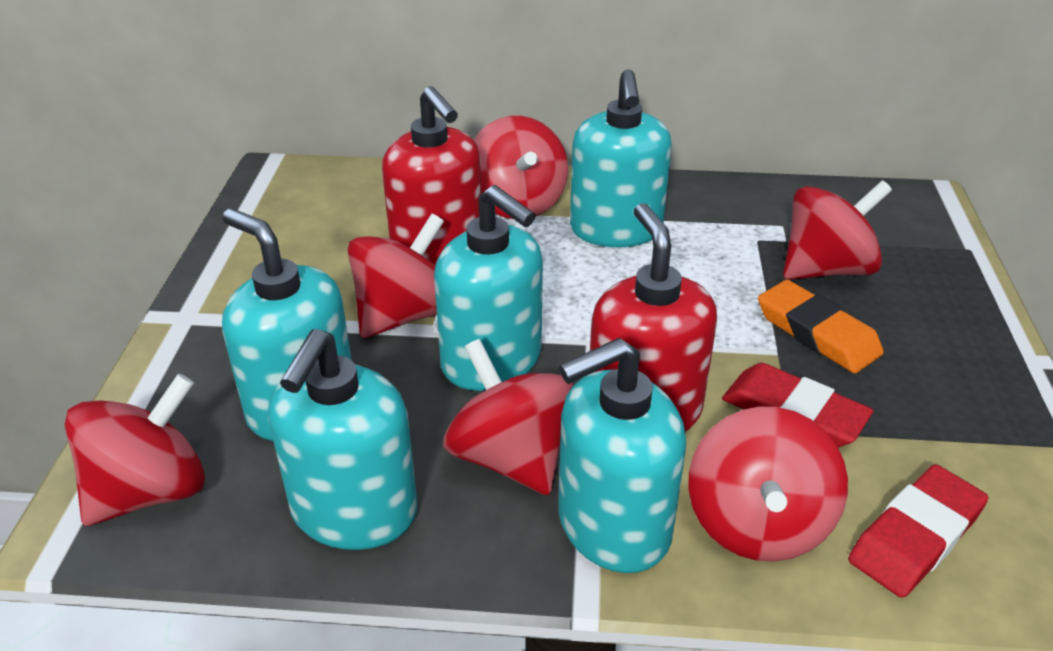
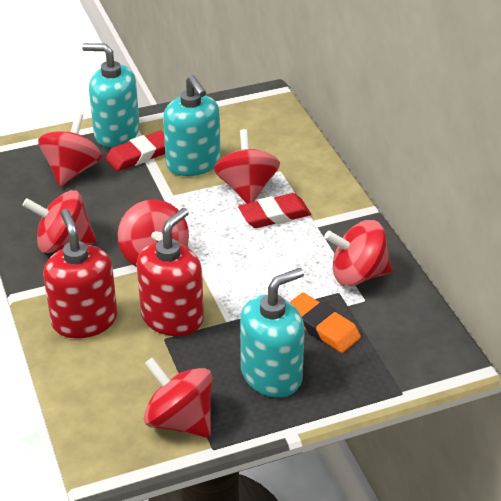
turquoise soap dispenser: 5 -> 3

